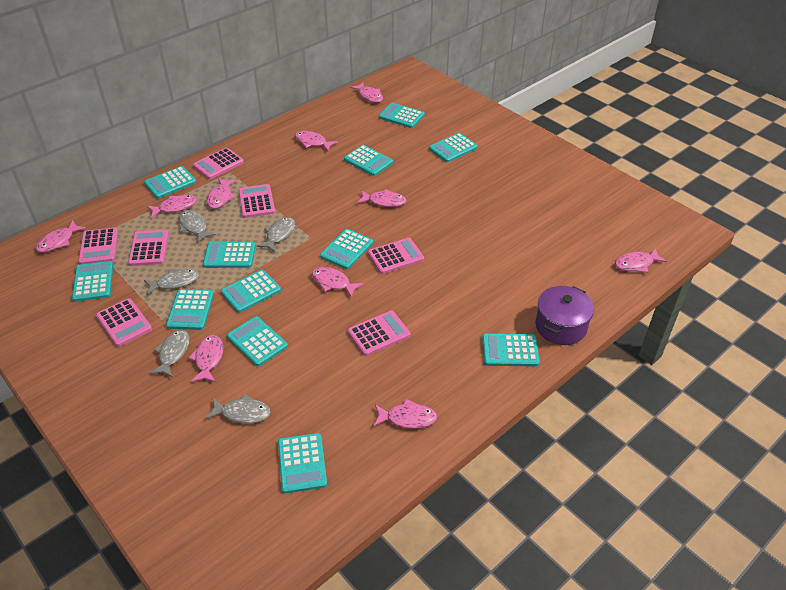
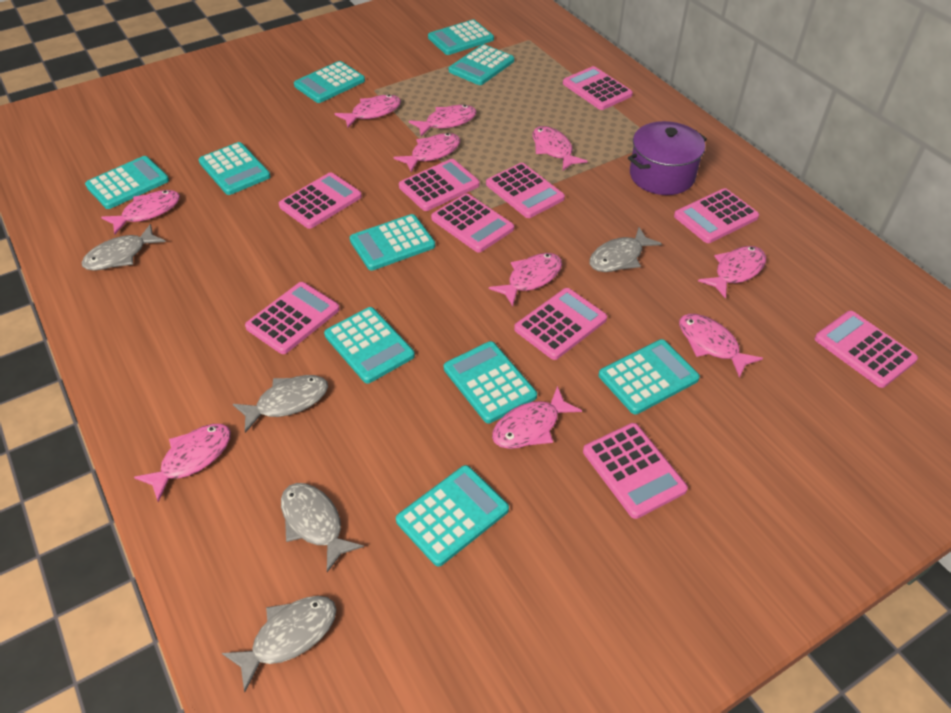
pink calculator: 7 -> 10
turquoise calculator: 12 -> 10

